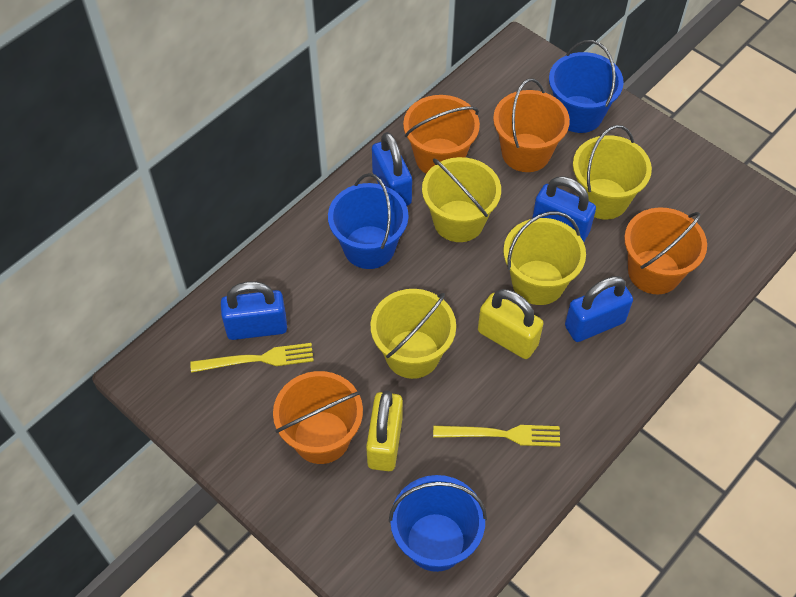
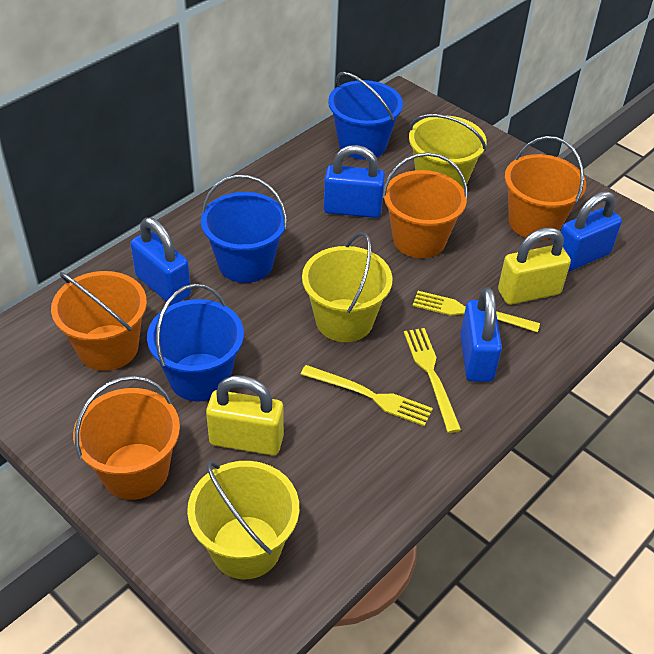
yellow bucket: 4 -> 3
yellow fork: 2 -> 3

